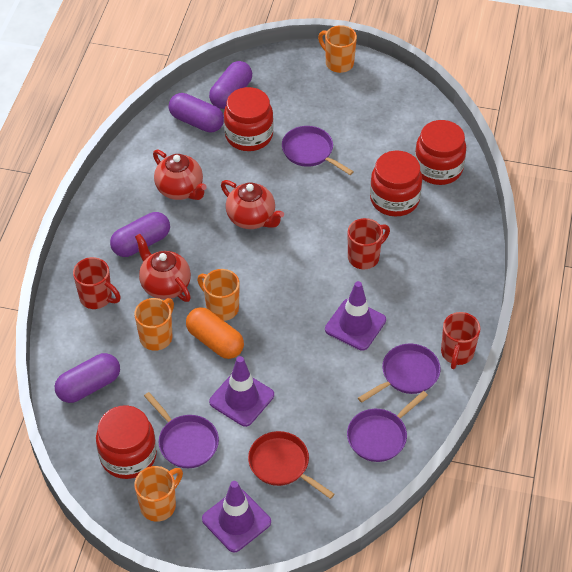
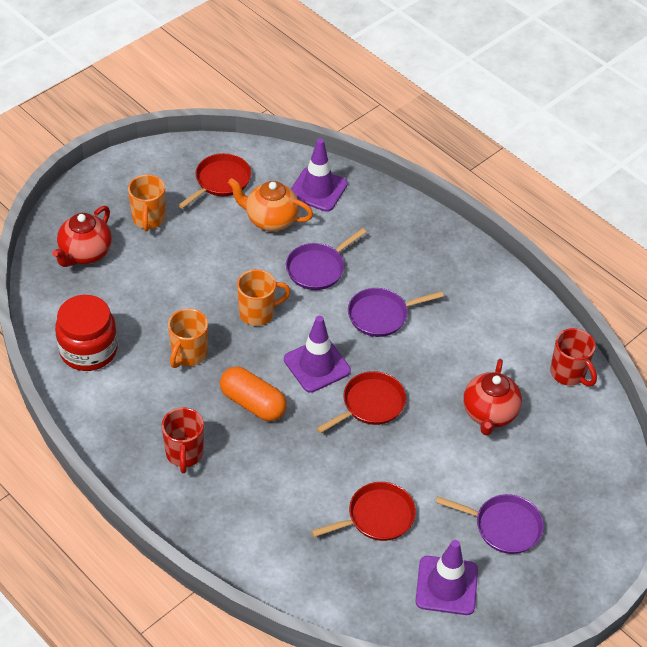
orange mug: 4 -> 3
orange teapot: 0 -> 1
purple capsule: 4 -> 0
purple pan: 4 -> 3
red jar: 4 -> 1
red mug: 3 -> 2
red pan: 1 -> 3
red teapot: 3 -> 2

